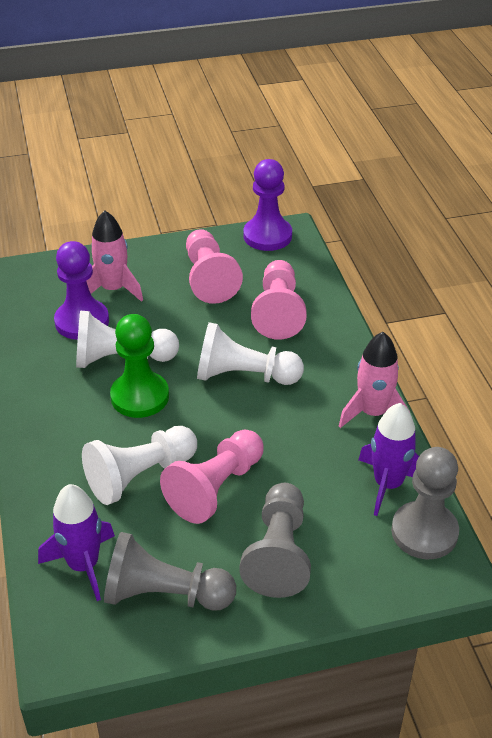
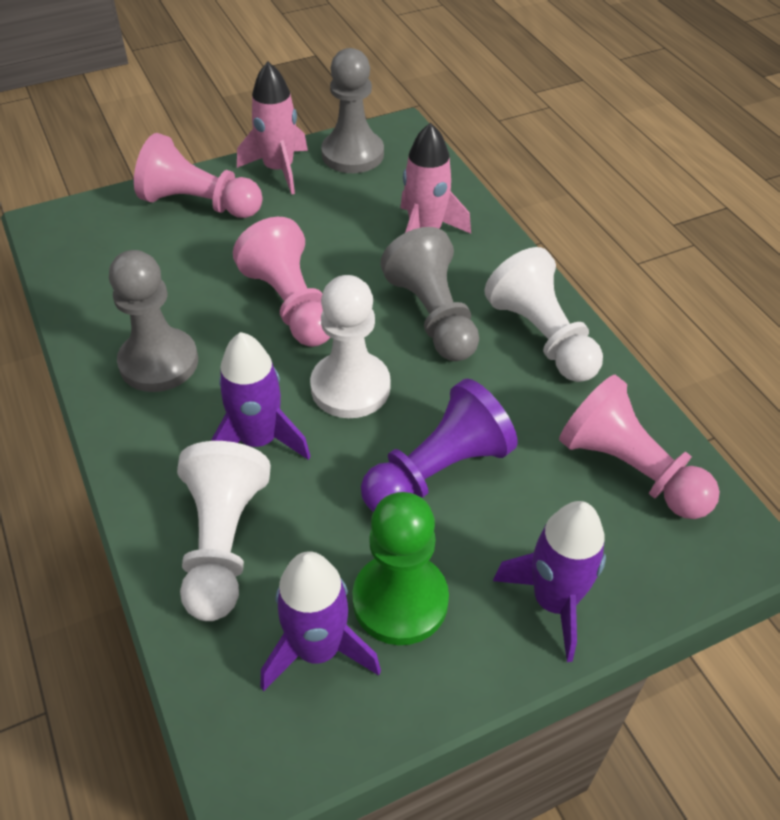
purple pawn: 2 -> 1
purple rocket: 2 -> 3

